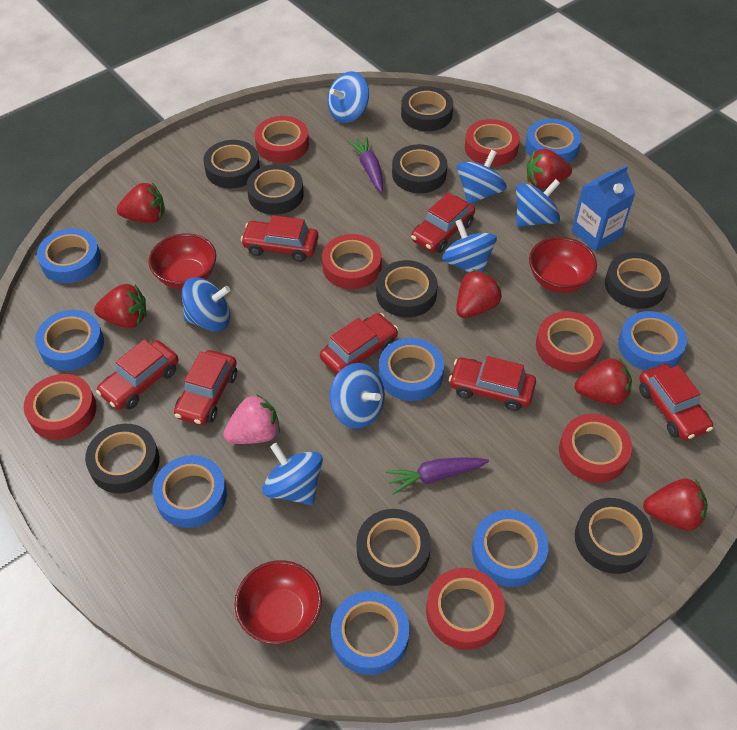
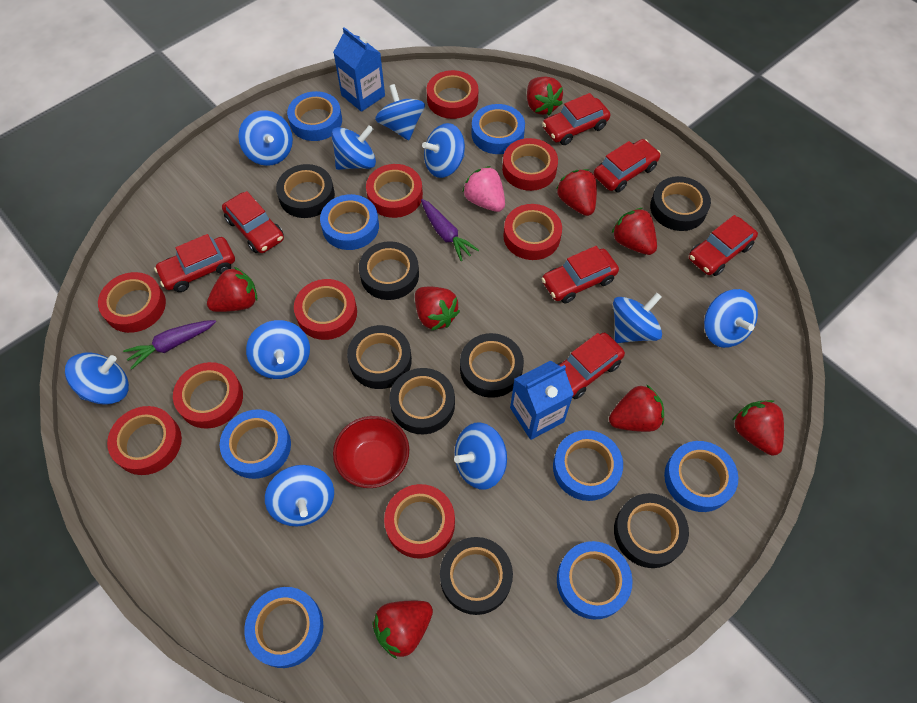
black tape: 9 -> 8
blue carton: 1 -> 2
blue spinning top: 7 -> 10
red bowl: 3 -> 1
red strawberry: 6 -> 8
red tape: 7 -> 9

